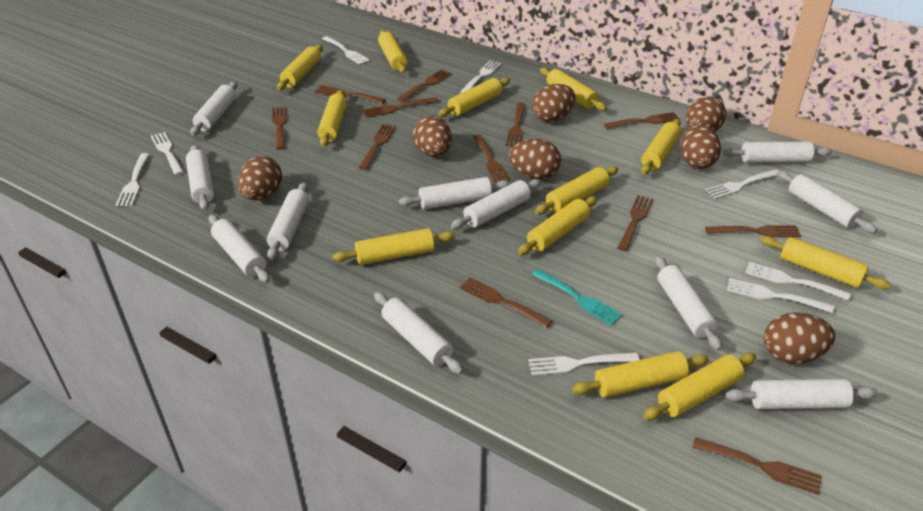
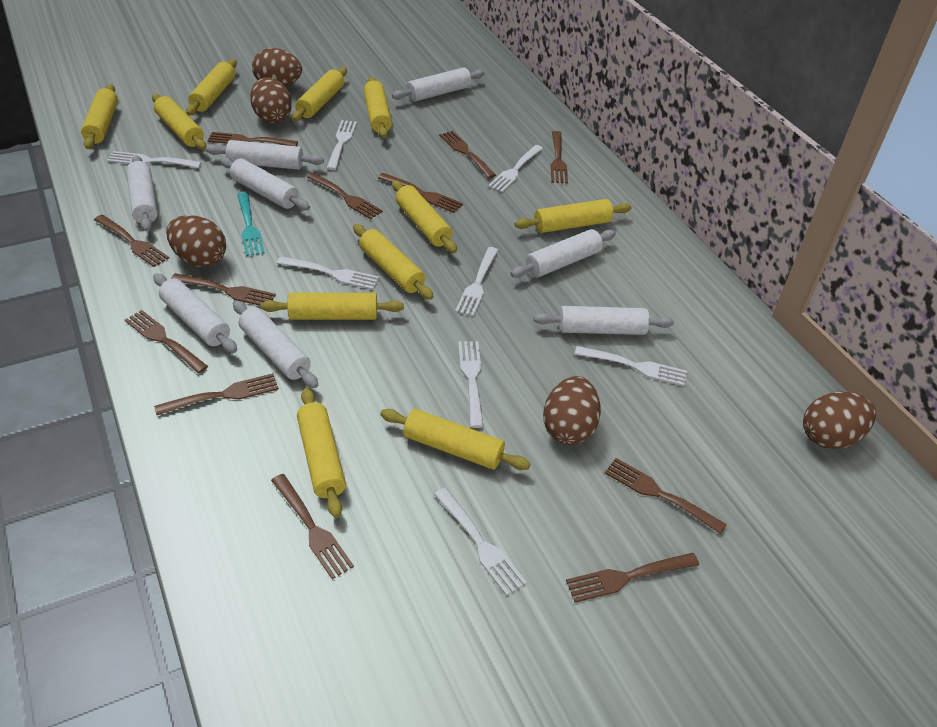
brown egg: 7 -> 5
white rolling pin: 11 -> 8
yellow rolling pin: 12 -> 11

